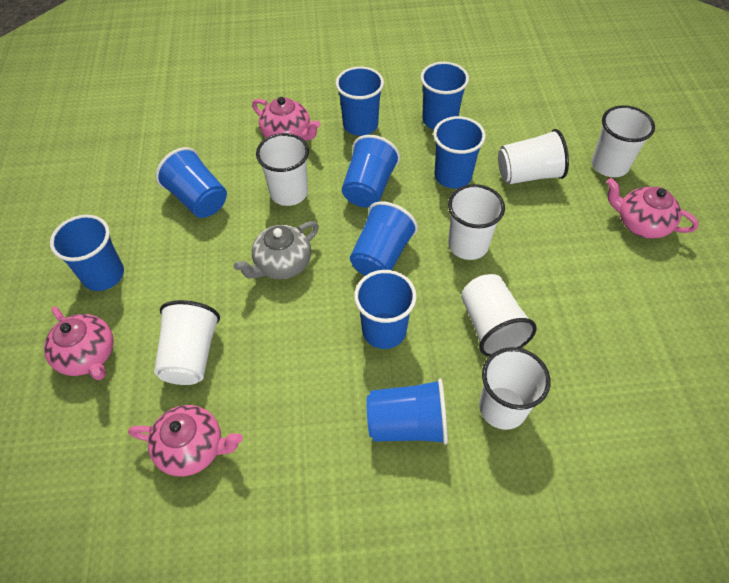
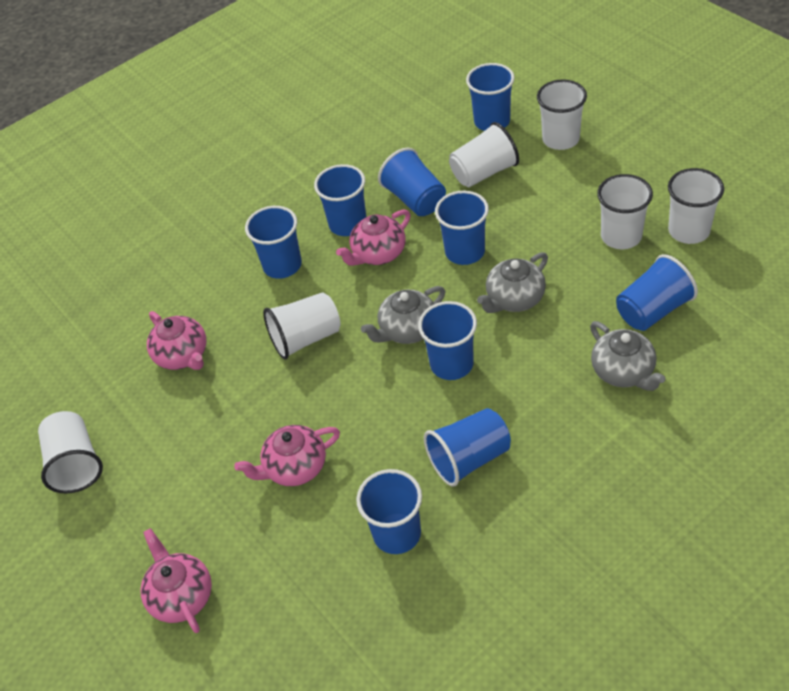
grey teapot: 1 -> 3
white cup: 7 -> 6

